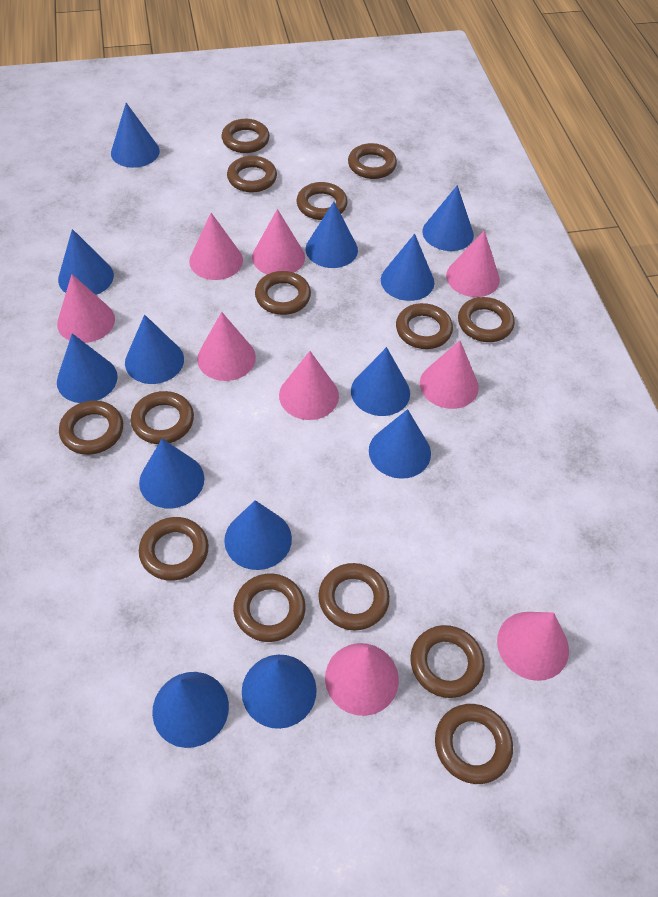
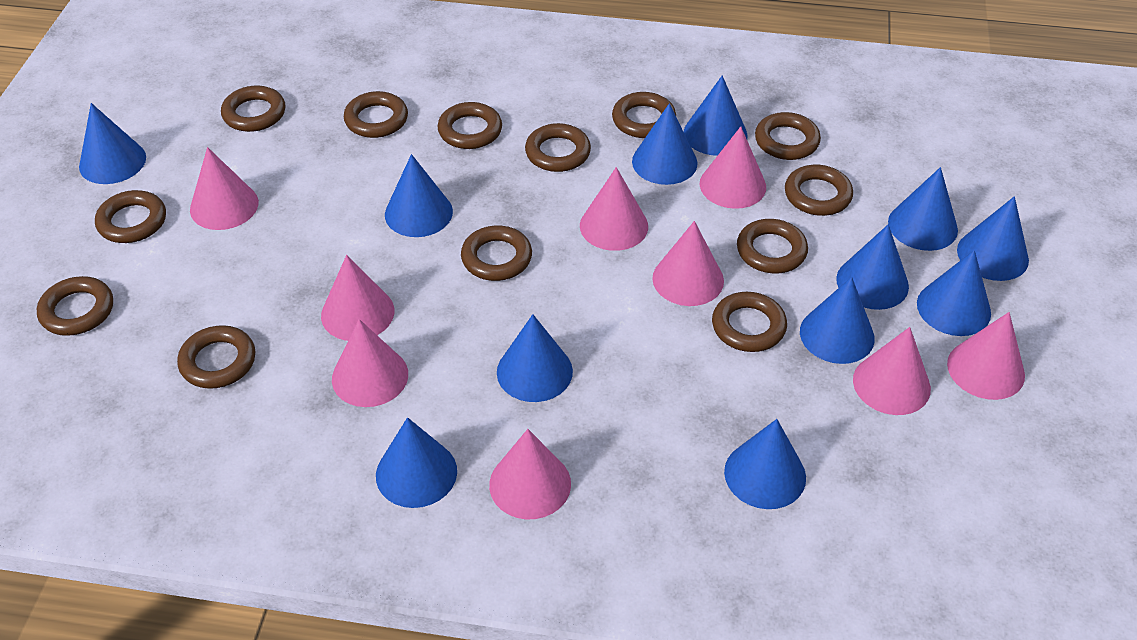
blue cone: 13 -> 12
brown ring: 14 -> 13

